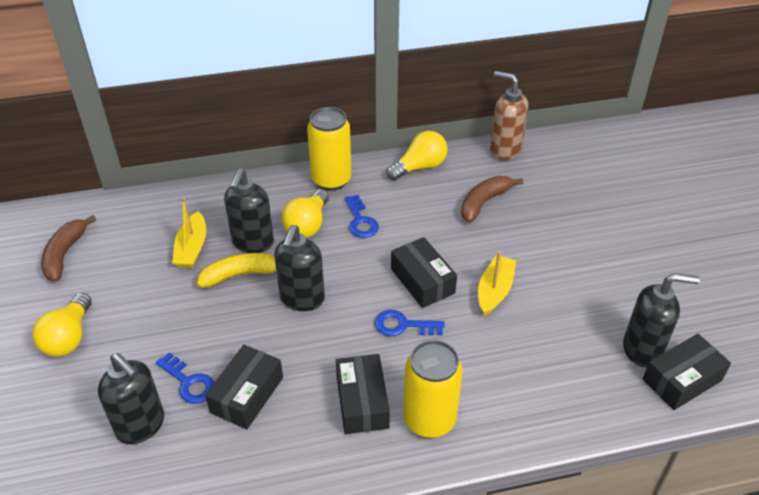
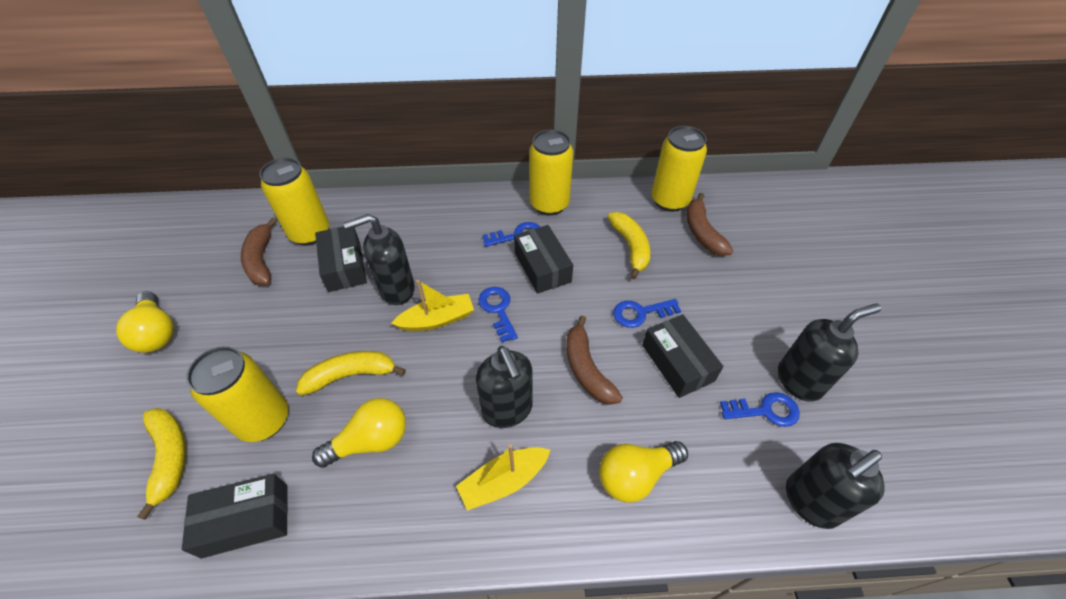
blue key: 3 -> 4
brown banana: 2 -> 3
brown soap dispenser: 1 -> 0
yellow banana: 1 -> 3
yellow can: 2 -> 4

